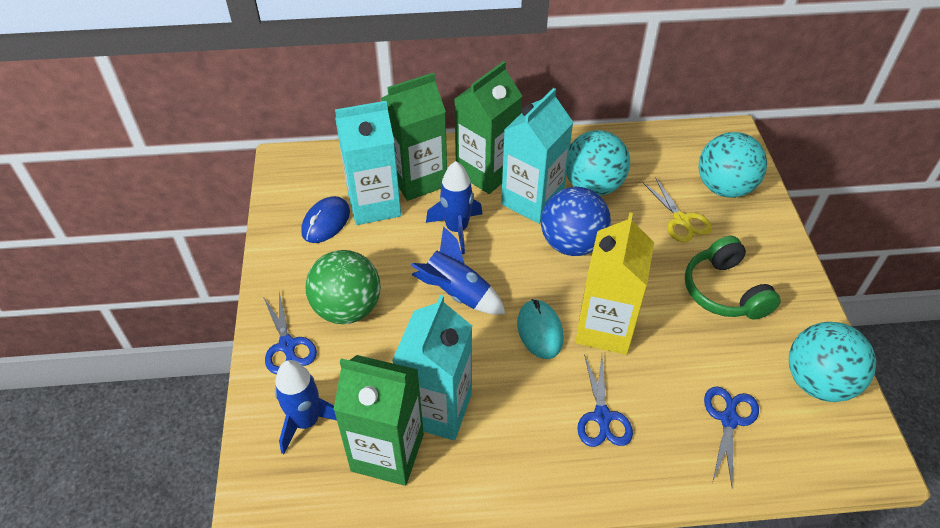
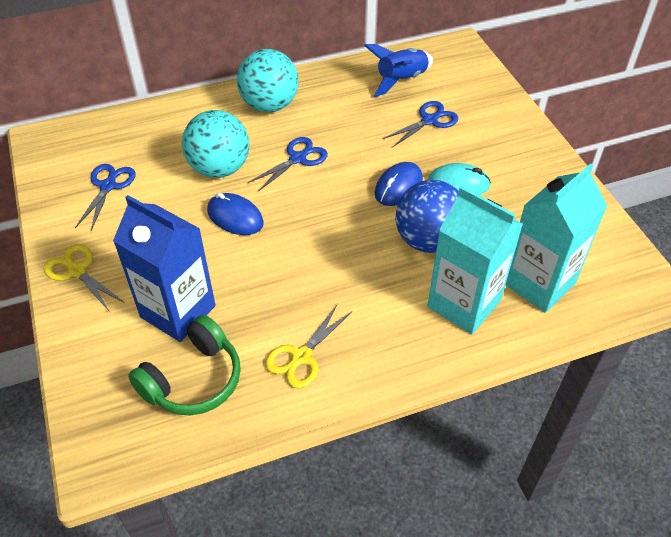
blue carton: 0 -> 1
blue mouse: 1 -> 2
blue rocket: 3 -> 1
green ball: 1 -> 0
green carton: 3 -> 0
turquoise ball: 3 -> 2
turquoise carton: 3 -> 2
yellow carton: 1 -> 0
yellow scissors: 1 -> 2

